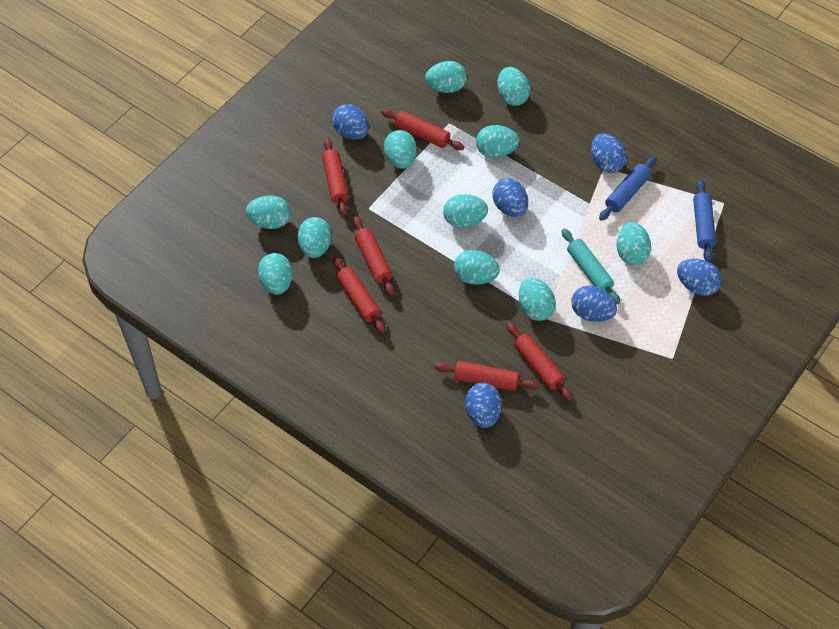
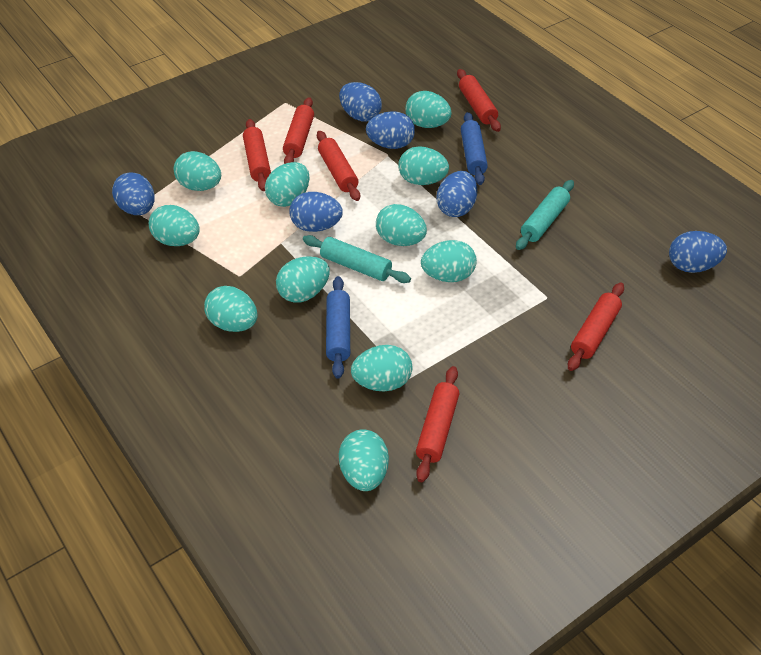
turquoise rolling pin: 1 -> 2

